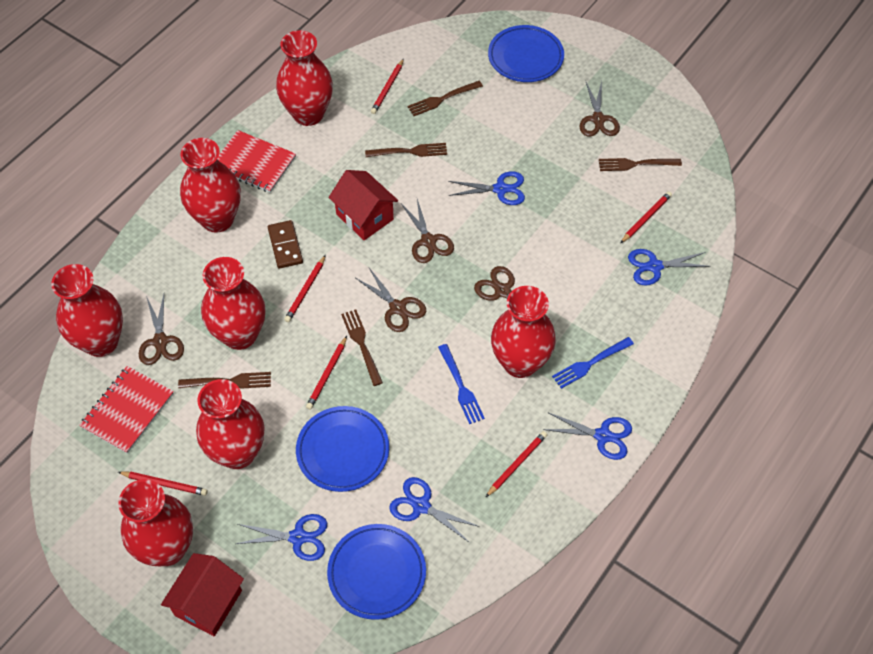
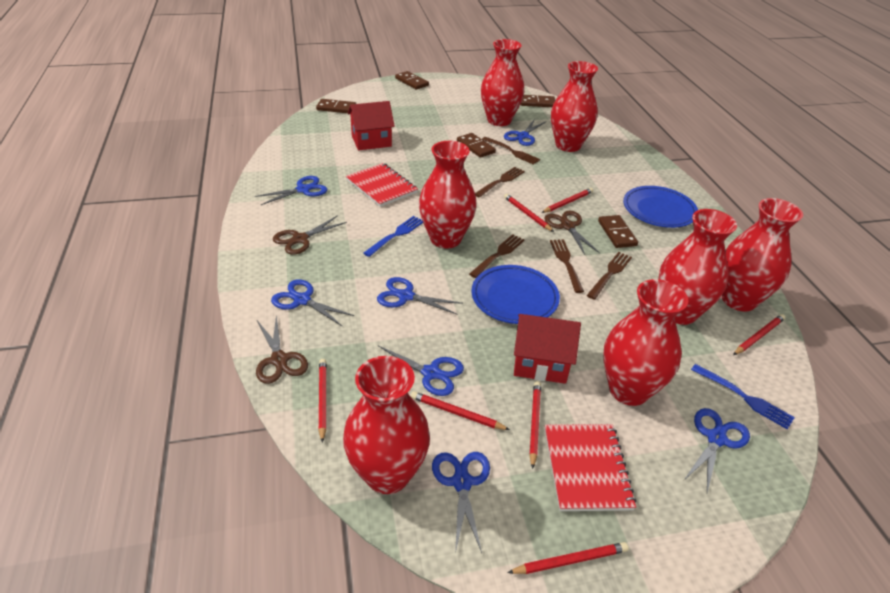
blue plate: 3 -> 2
blue scissors: 5 -> 7
brown domino: 1 -> 5
brown scissors: 5 -> 3
red pencil: 6 -> 7

